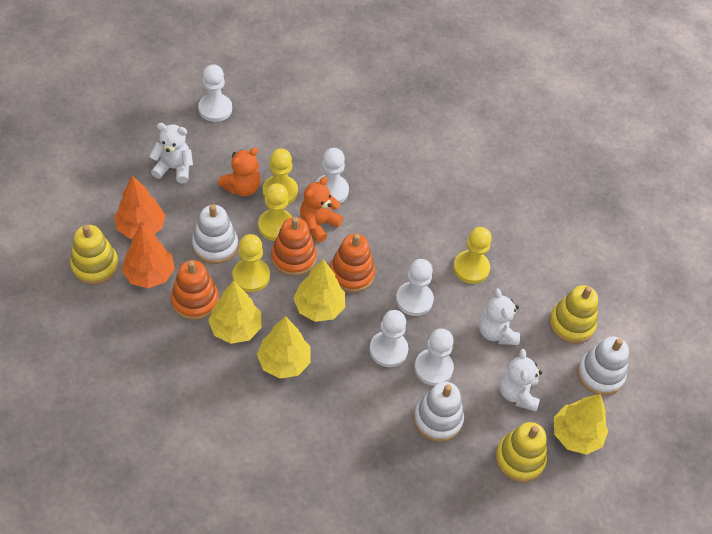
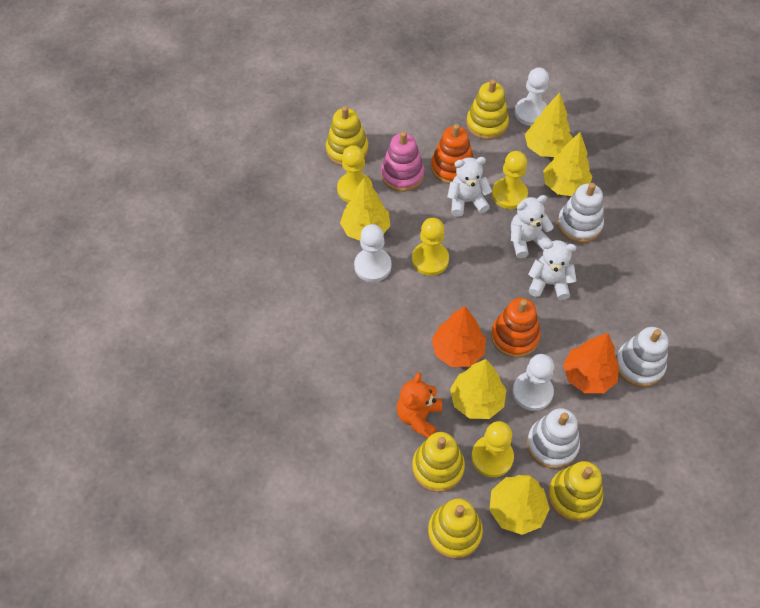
orange stacking toy: 3 -> 2
orange teddy bear: 2 -> 1
pink stacking toy: 0 -> 1
white pawn: 5 -> 3
yellow stacking toy: 3 -> 5
yellow tree: 4 -> 5

